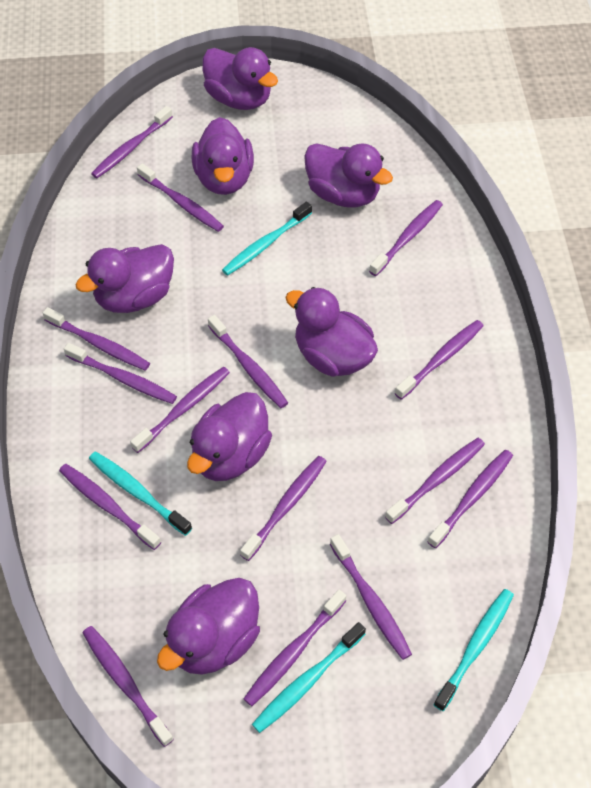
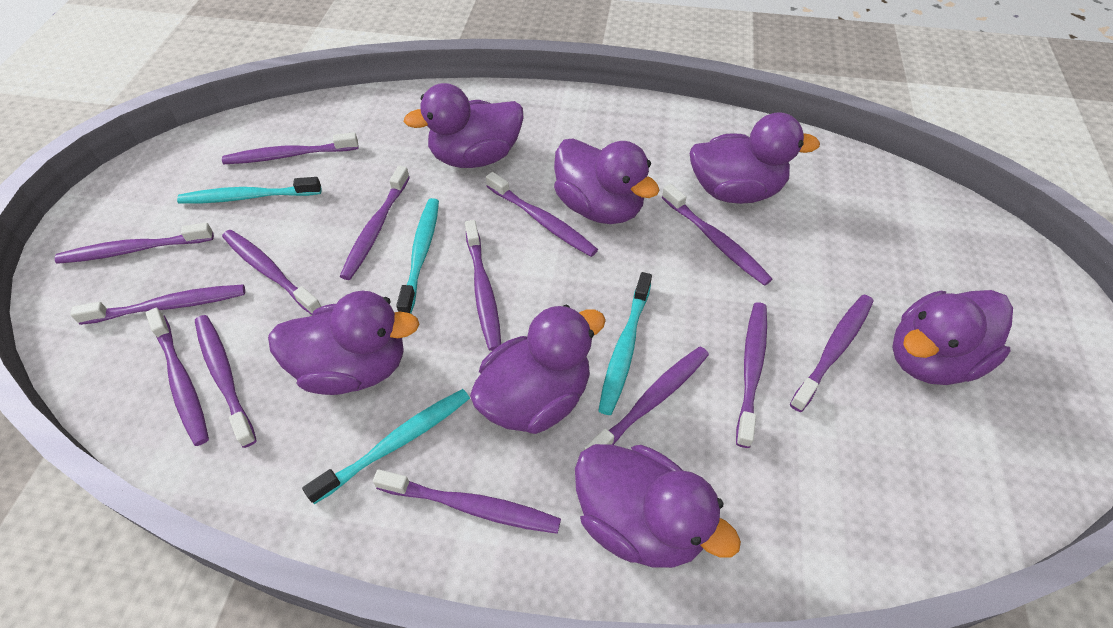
purple toothbrush: 15 -> 14

